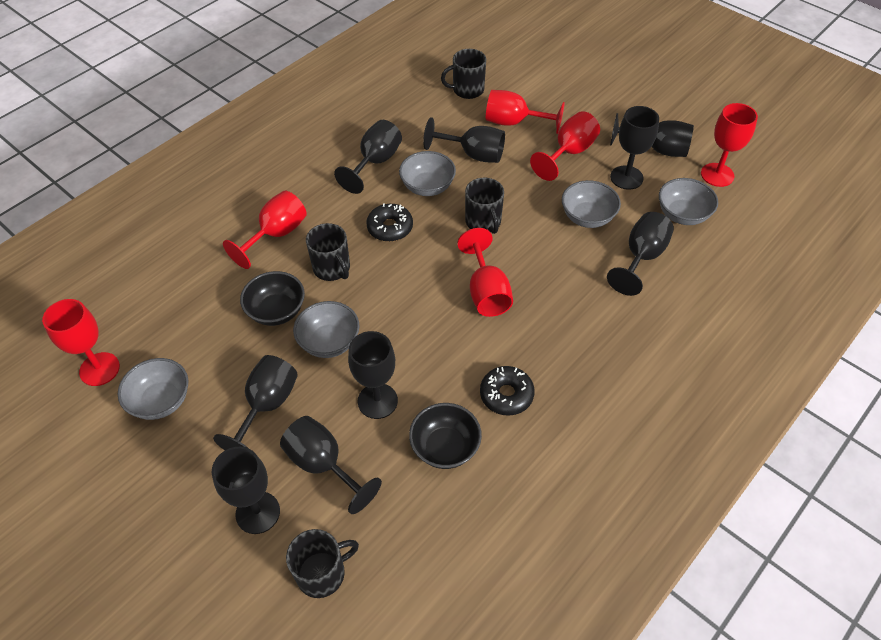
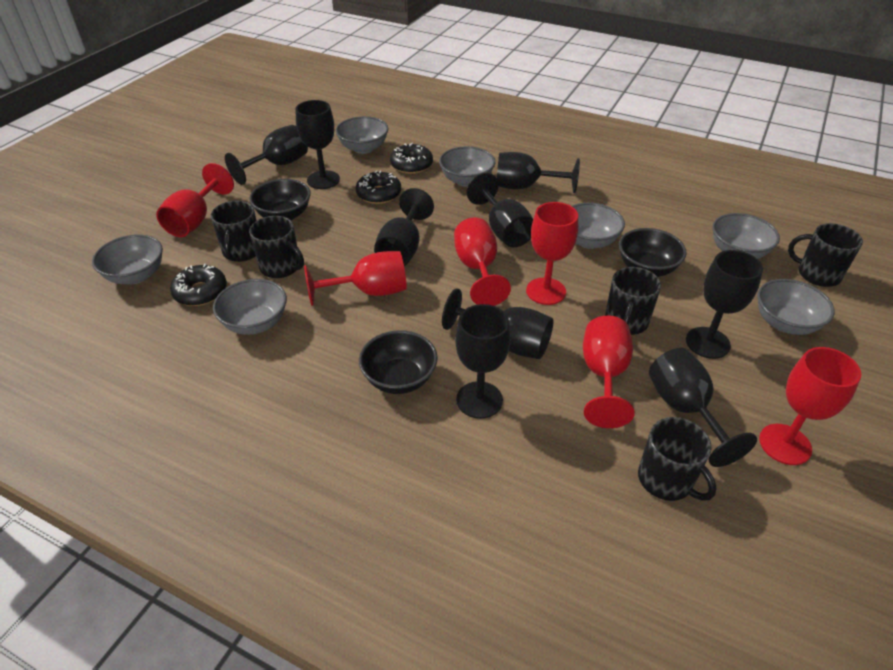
black bowl: 2 -> 3
black donut: 2 -> 3
black mug: 4 -> 5
grey bowl: 5 -> 7

